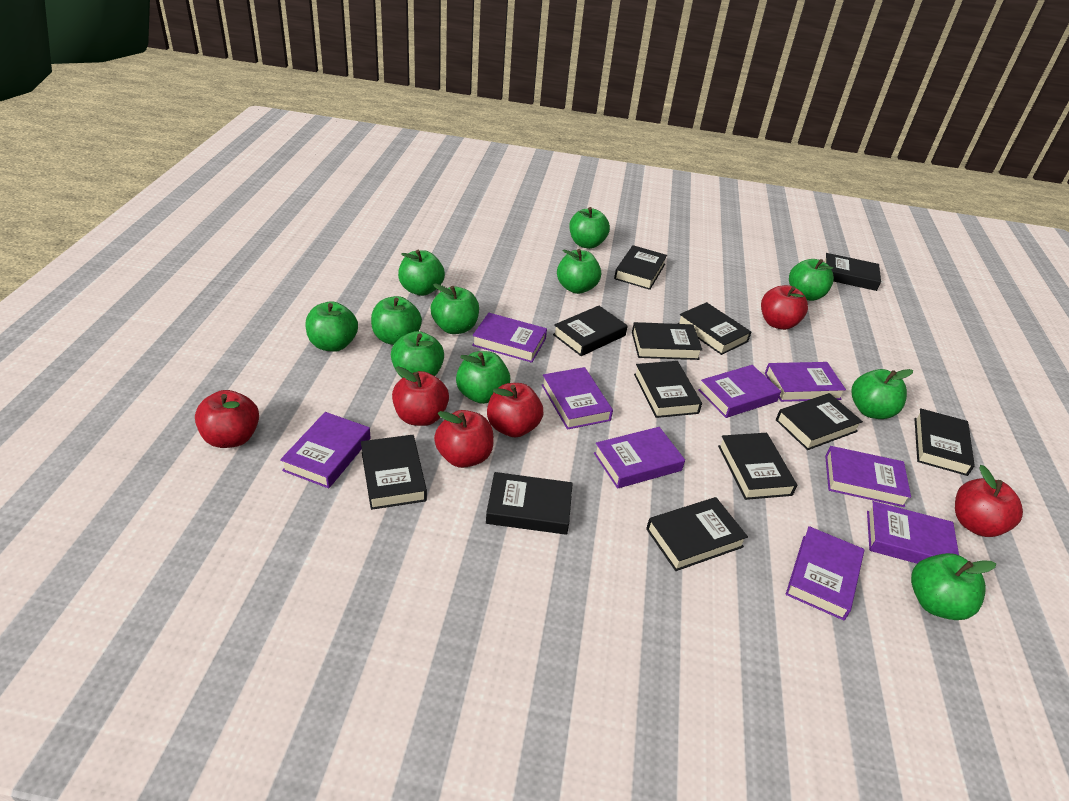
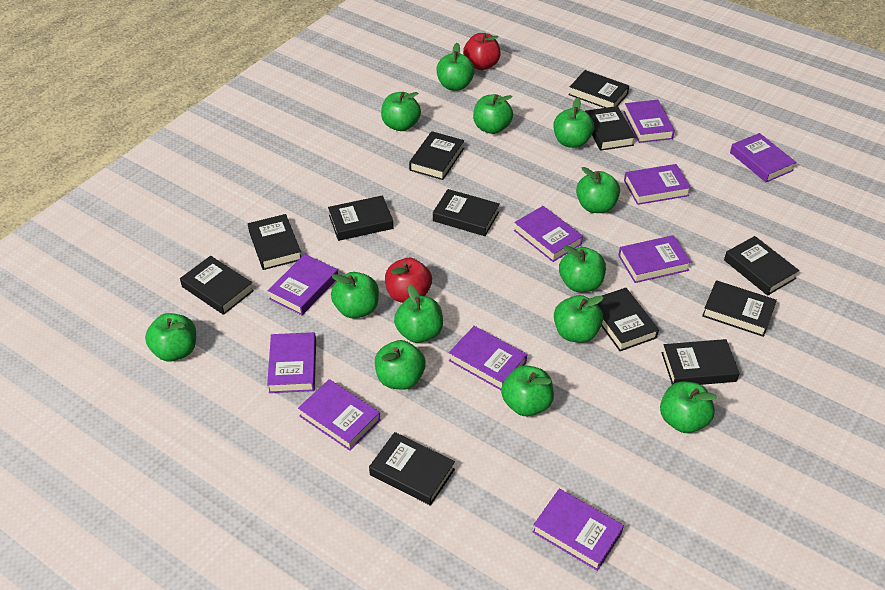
green apple: 11 -> 13
purple book: 9 -> 10
red apple: 6 -> 2

